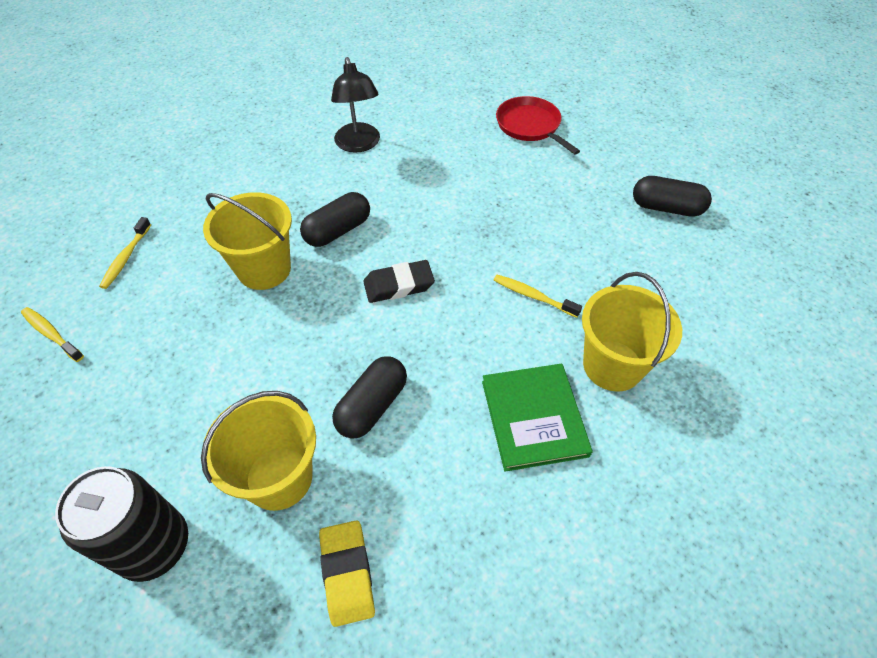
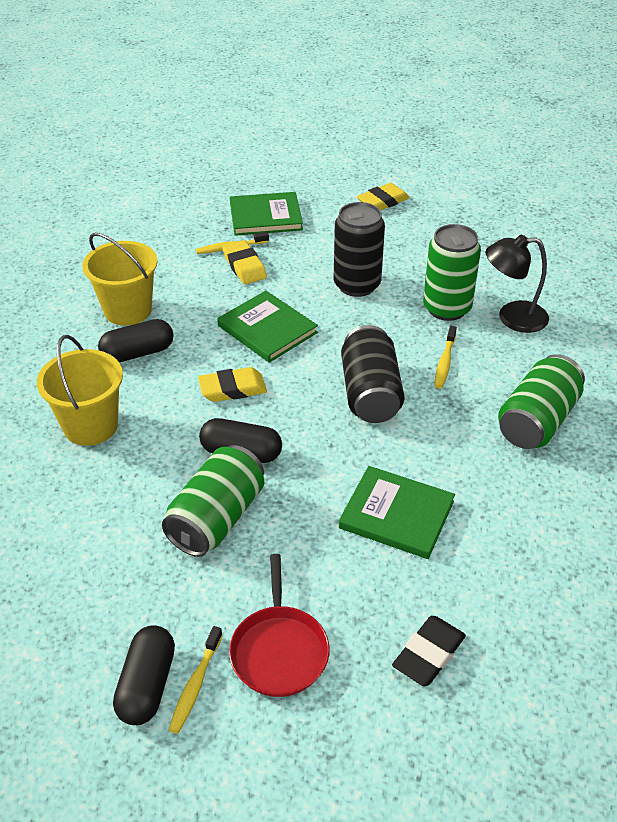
black can: 1 -> 2
green book: 1 -> 3
green can: 0 -> 3
yellow bucket: 3 -> 2
yellow eraser: 1 -> 3

